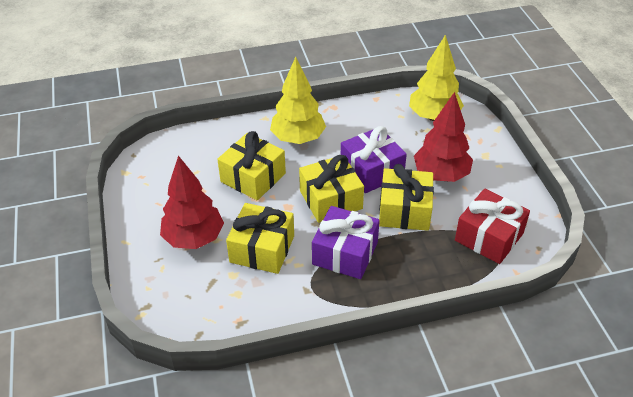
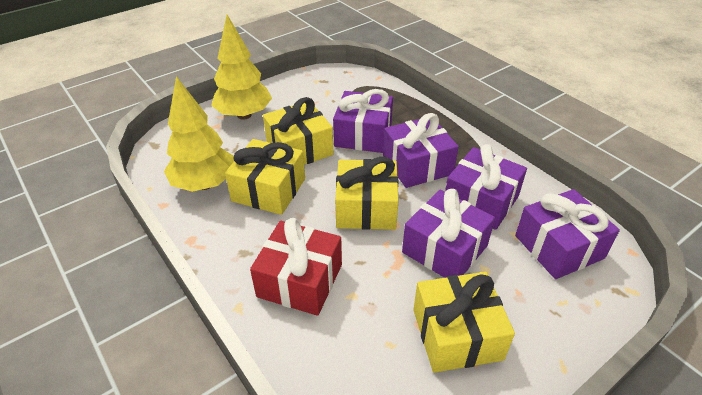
purple gift: 2 -> 5
red tree: 2 -> 0

